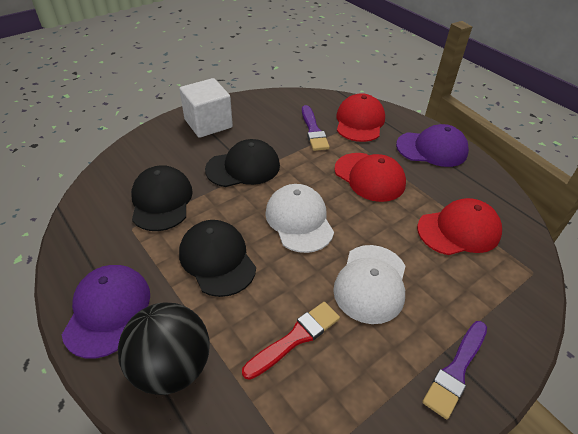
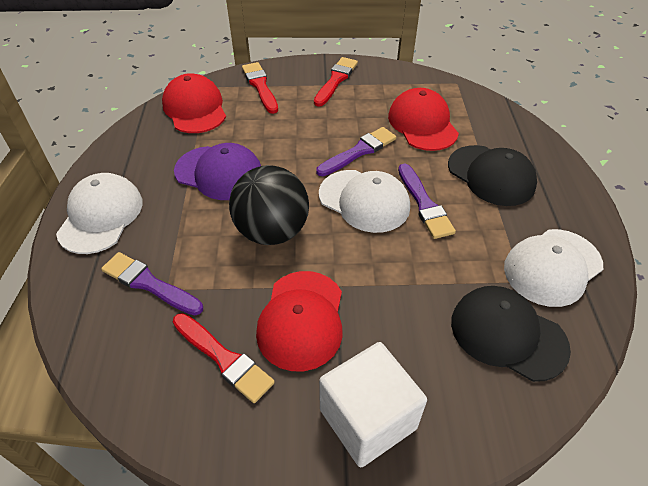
black cap: 3 -> 2
purple brush: 2 -> 3
purple cap: 2 -> 1
red brush: 1 -> 3
white cap: 2 -> 3

